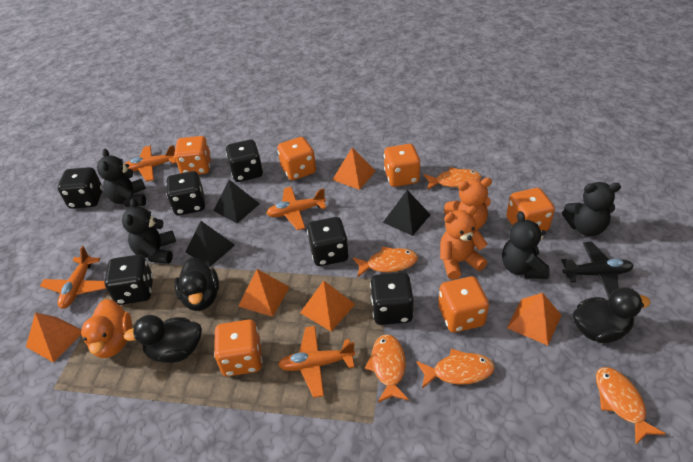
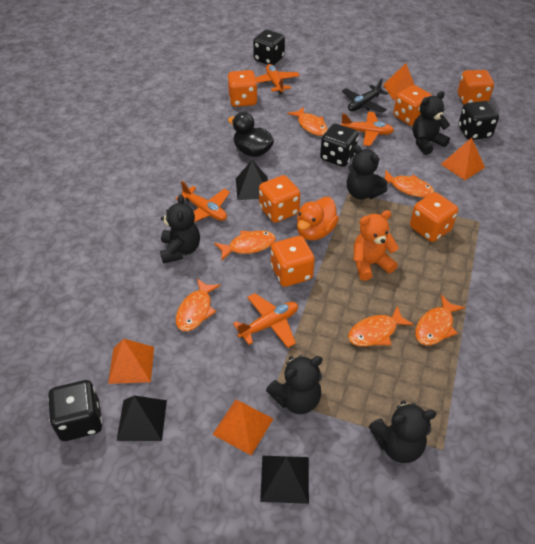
black dice: 6 -> 4
black duck: 3 -> 1
black teddy bear: 4 -> 5
orange fish: 5 -> 6
orange pyramid: 5 -> 4
orange teddy bear: 2 -> 1

